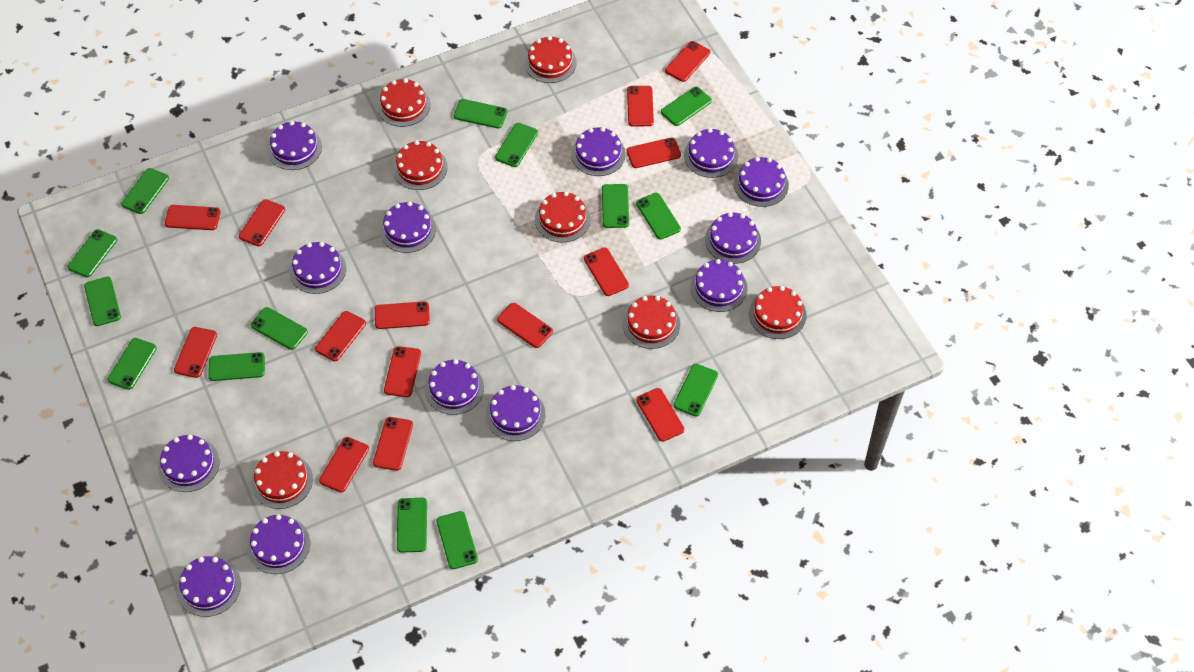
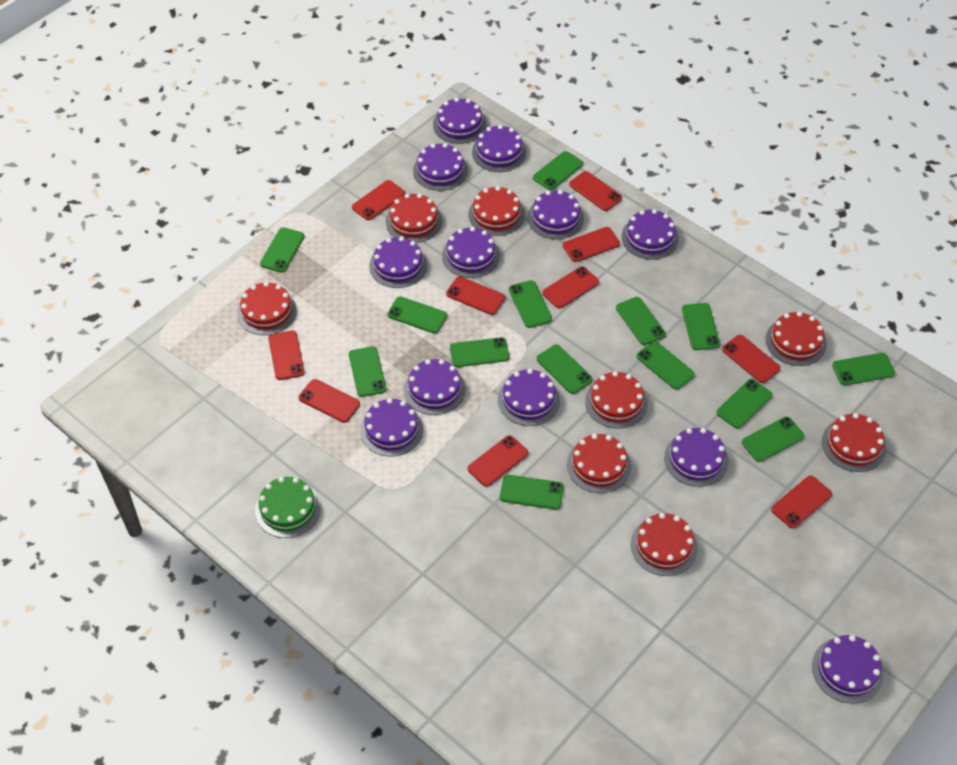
green cake: 0 -> 1
purple cake: 13 -> 12
red cake: 7 -> 8
red phone: 14 -> 10

